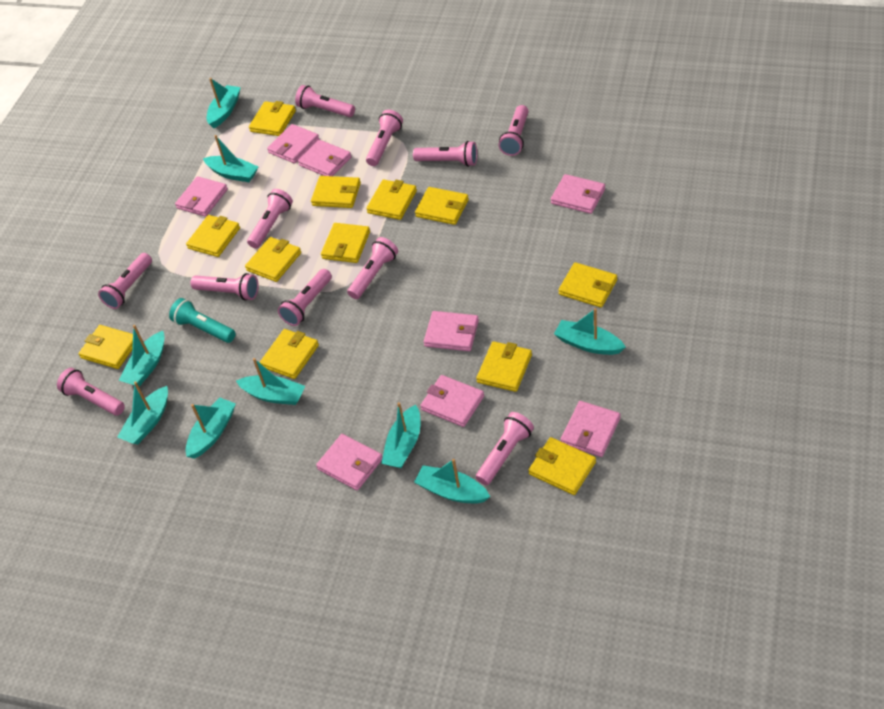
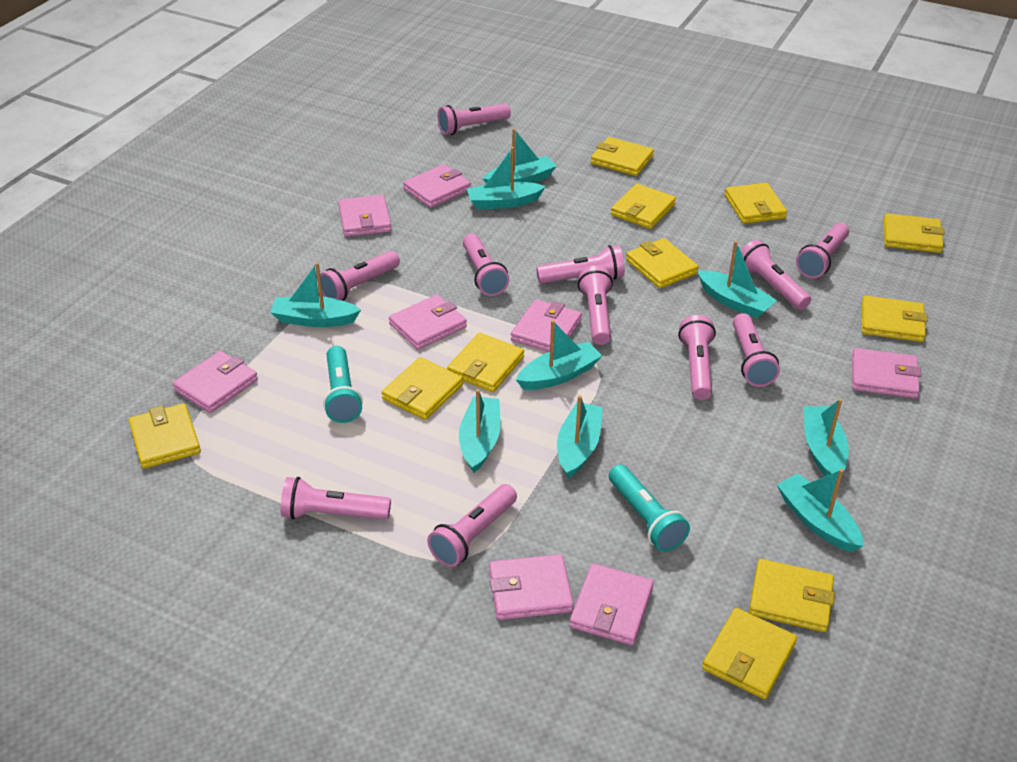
turquoise flashlight: 1 -> 2
yellow wallet: 12 -> 11

